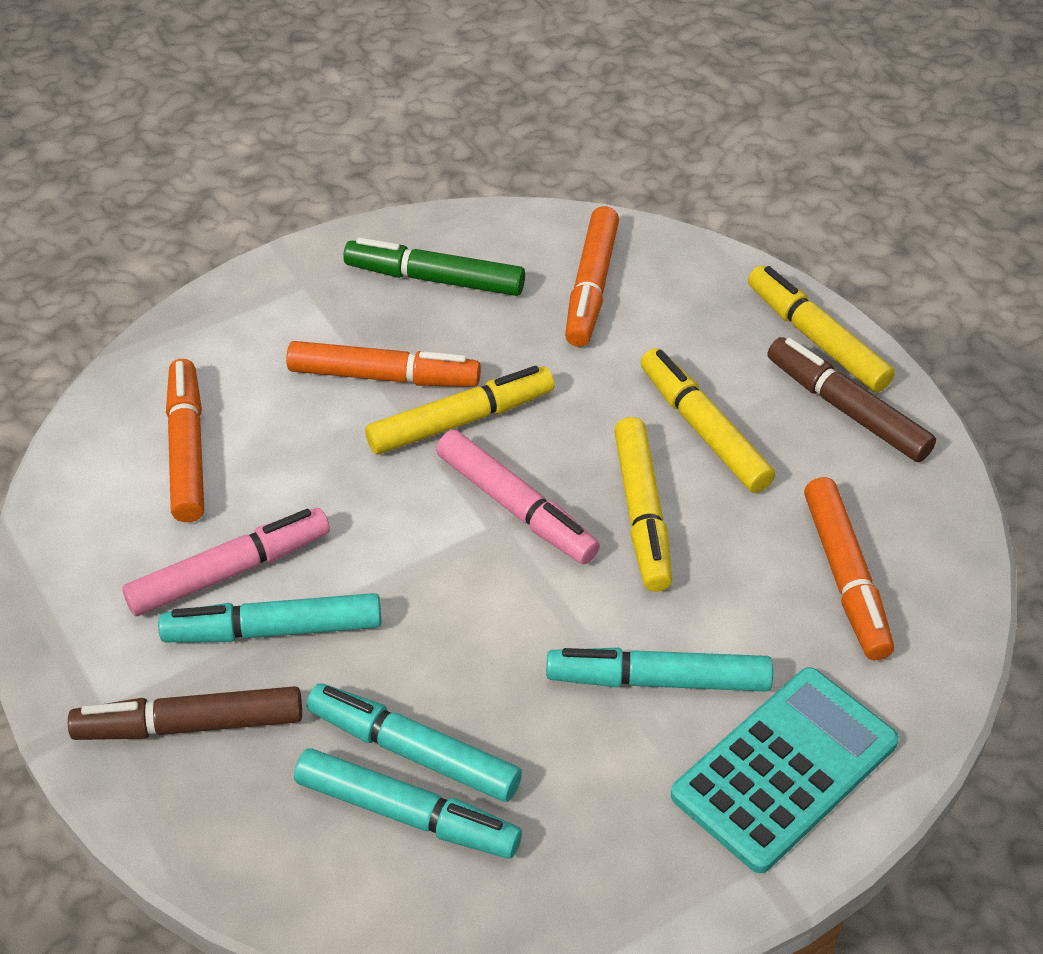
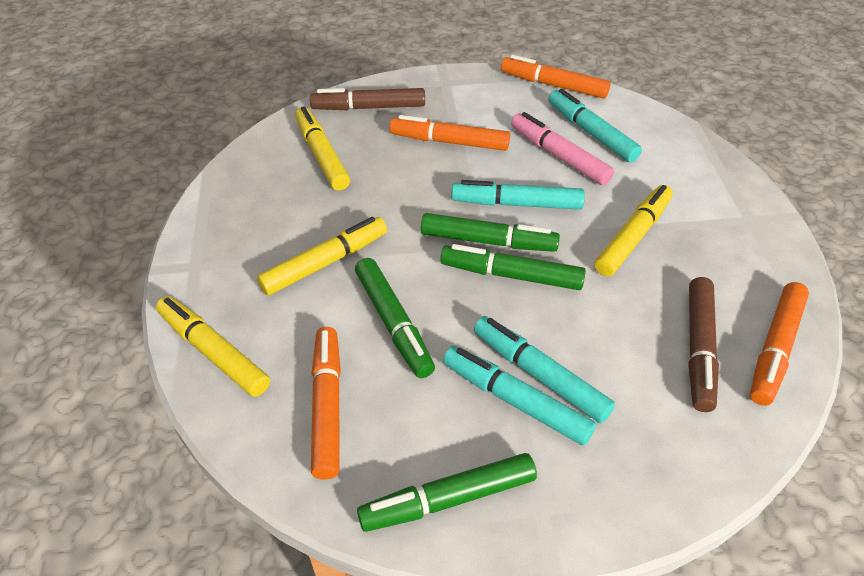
green marker: 1 -> 4
pink marker: 2 -> 1
turquoise calculator: 1 -> 0

